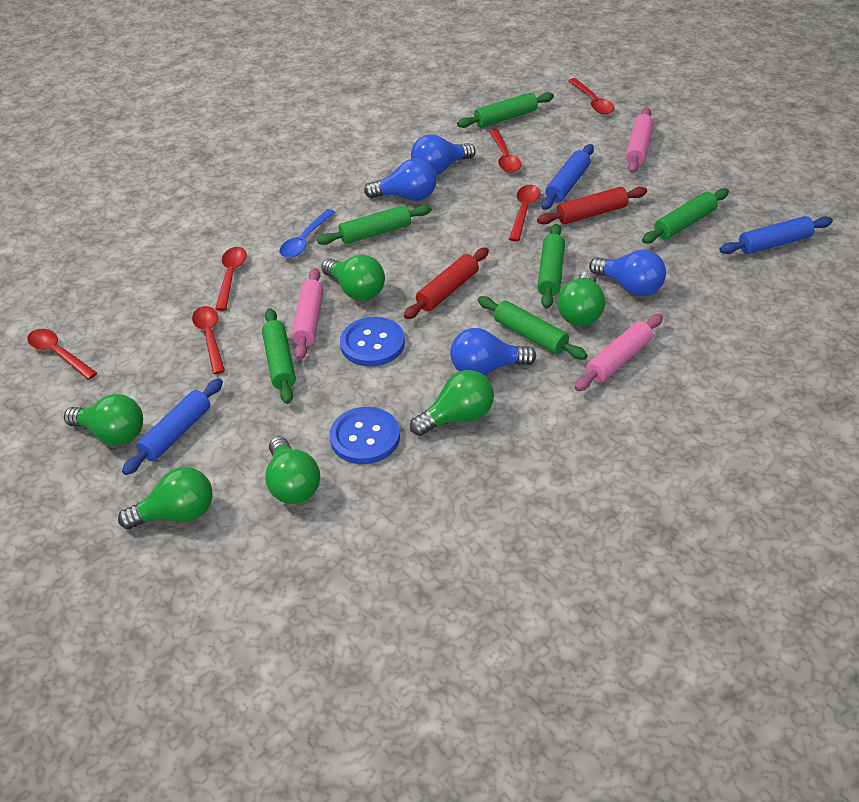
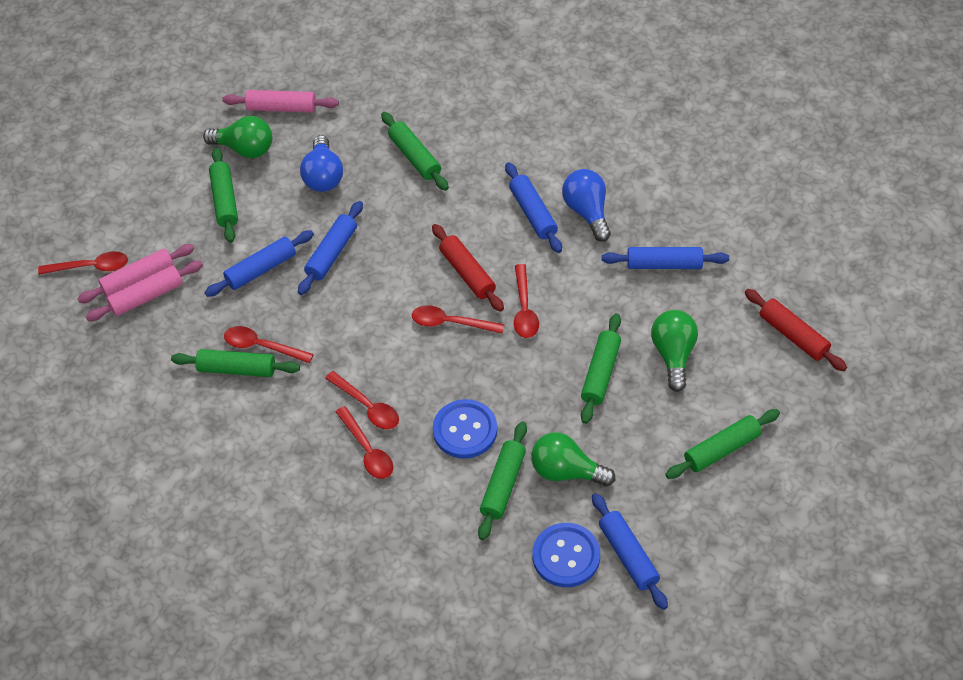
blue light bulb: 4 -> 2
blue rolling pin: 3 -> 5
blue spoon: 1 -> 0
green light bulb: 6 -> 3

